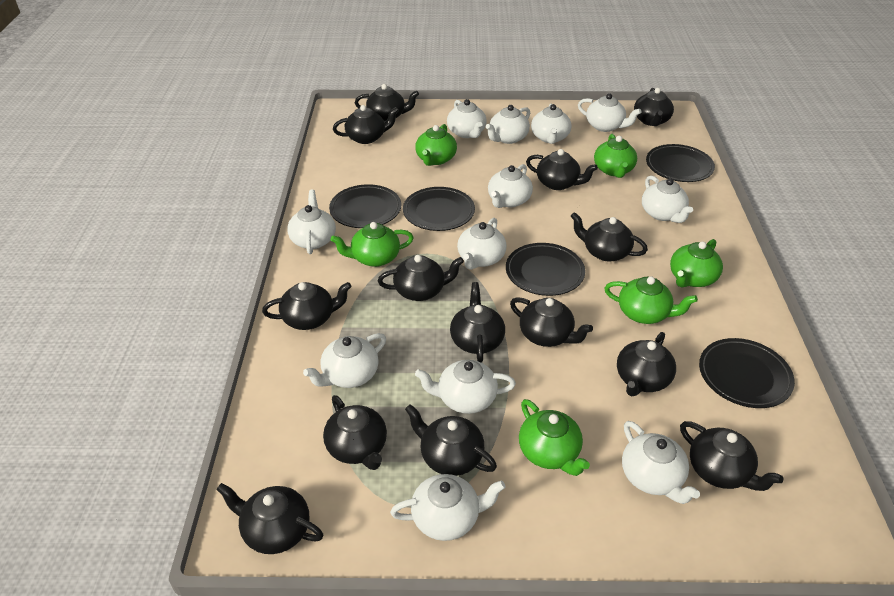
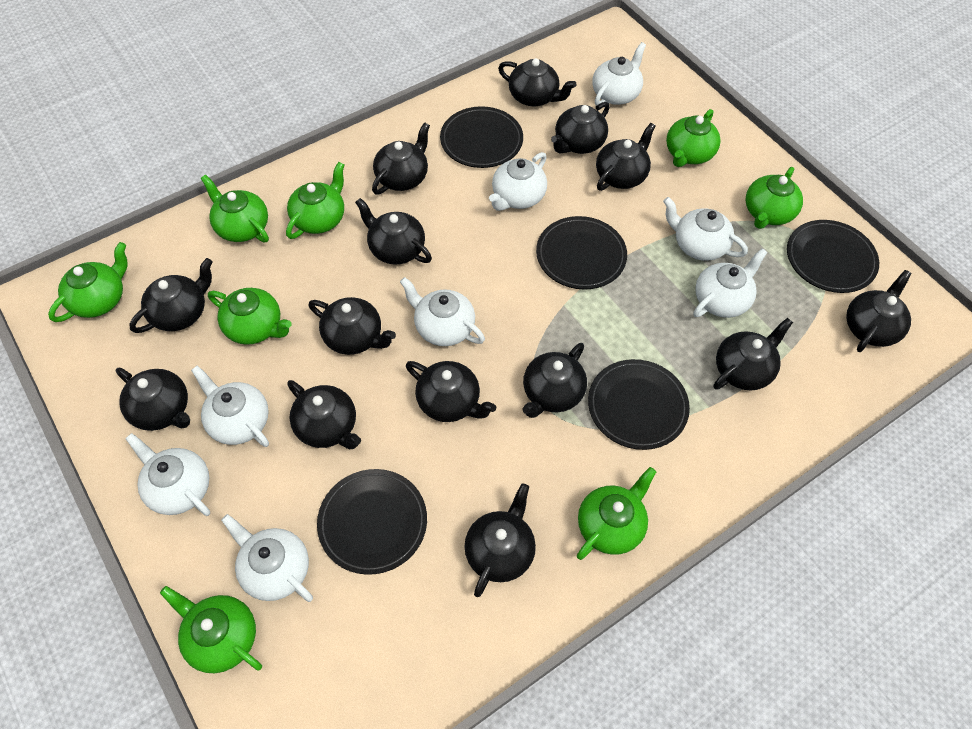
green teapot: 6 -> 8
white teapot: 12 -> 8

